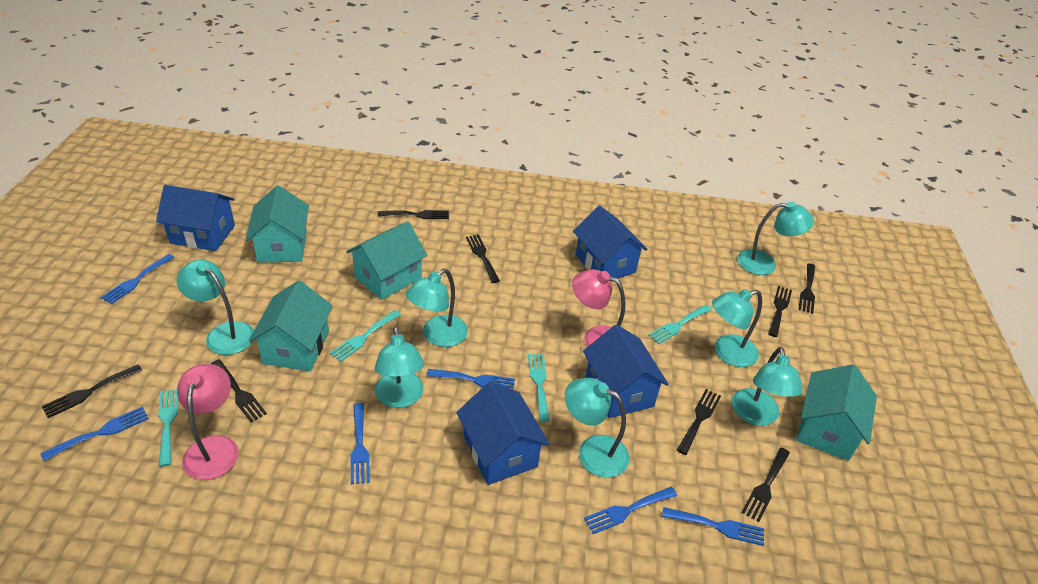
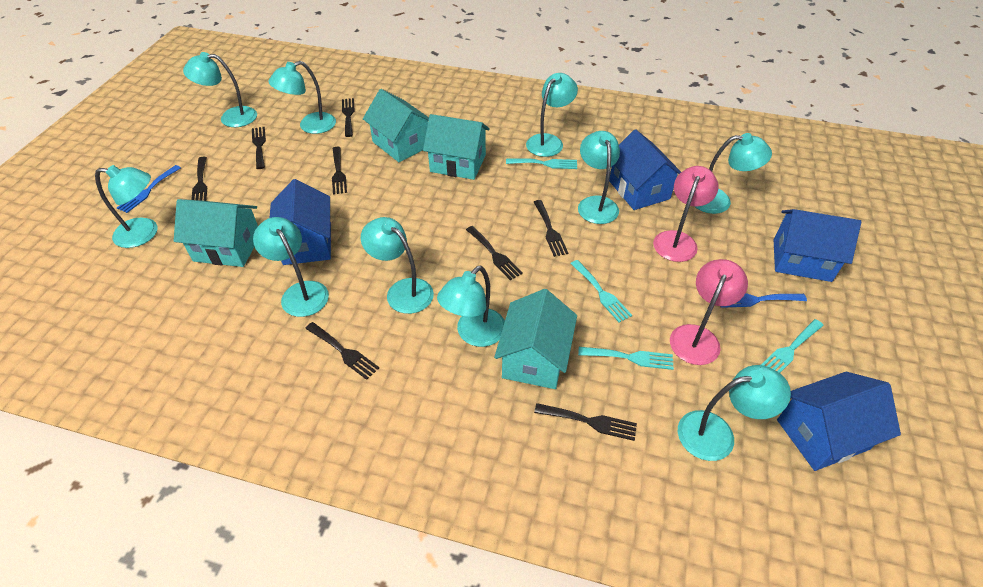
blue fork: 6 -> 2
turquoise lamp: 7 -> 10

